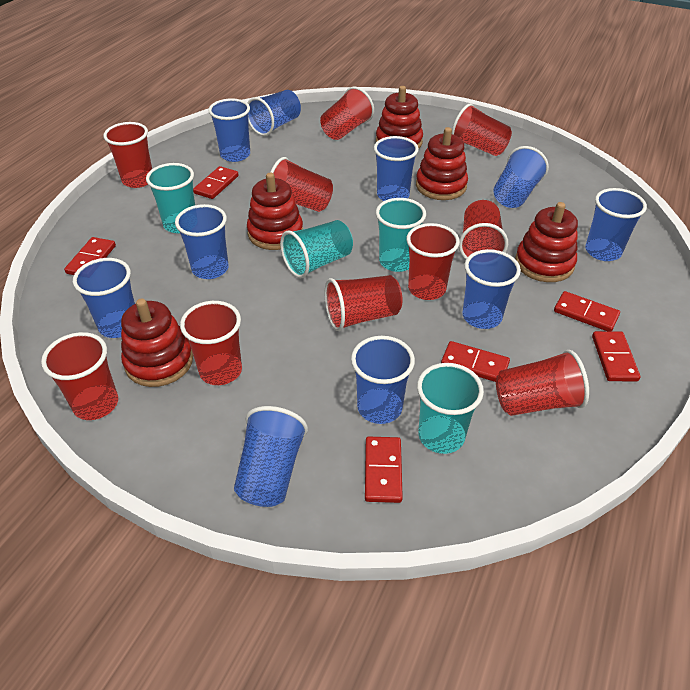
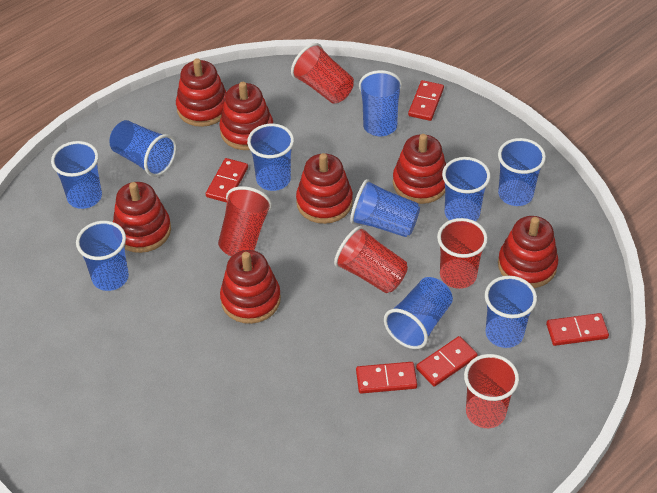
red cup: 10 -> 5
red domino: 6 -> 5
red stacking toy: 5 -> 7
turquoise cup: 4 -> 0

